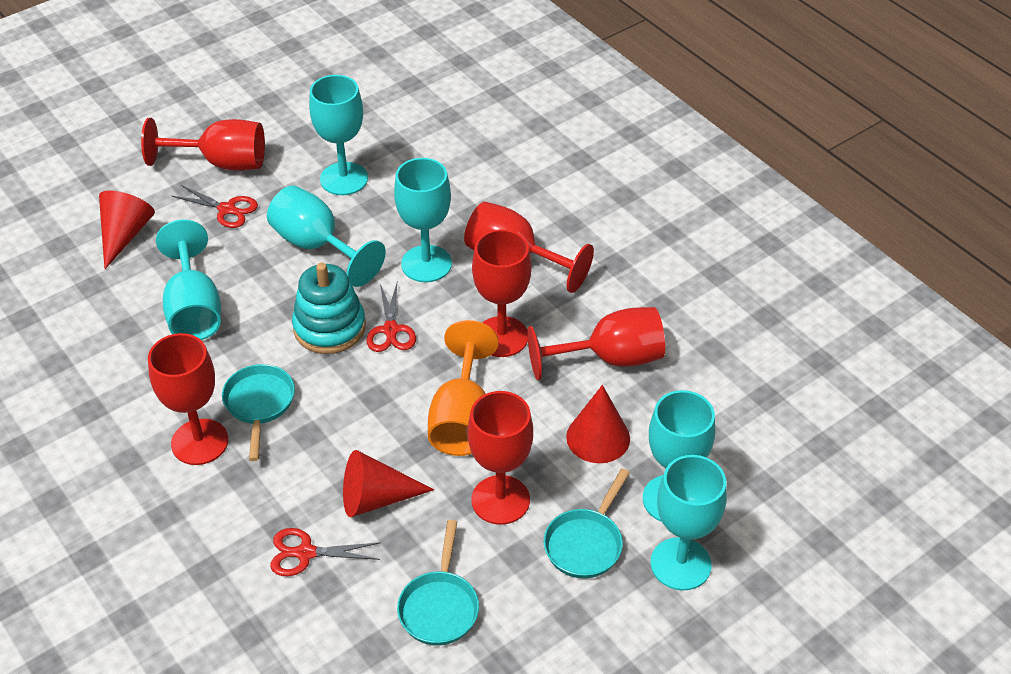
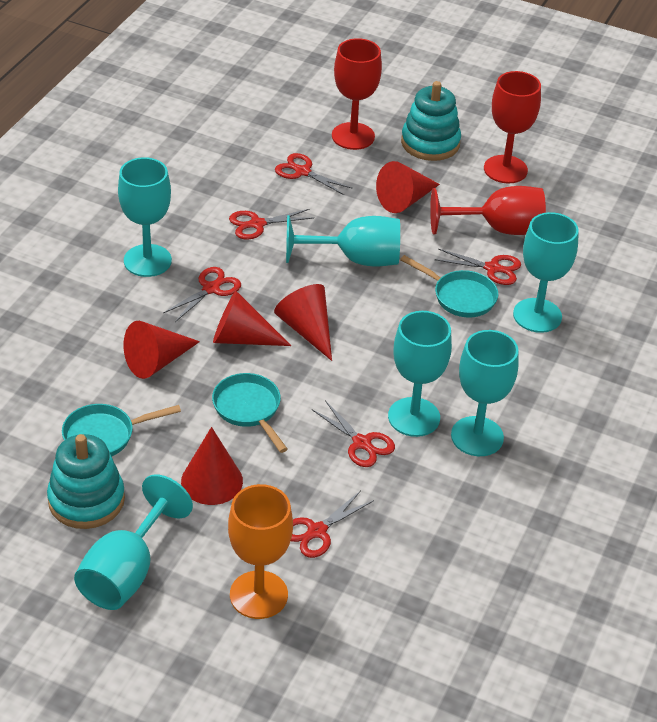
red cone: 3 -> 5
red goblet: 6 -> 3
red scissors: 3 -> 6
turquoise stacking toy: 1 -> 2

